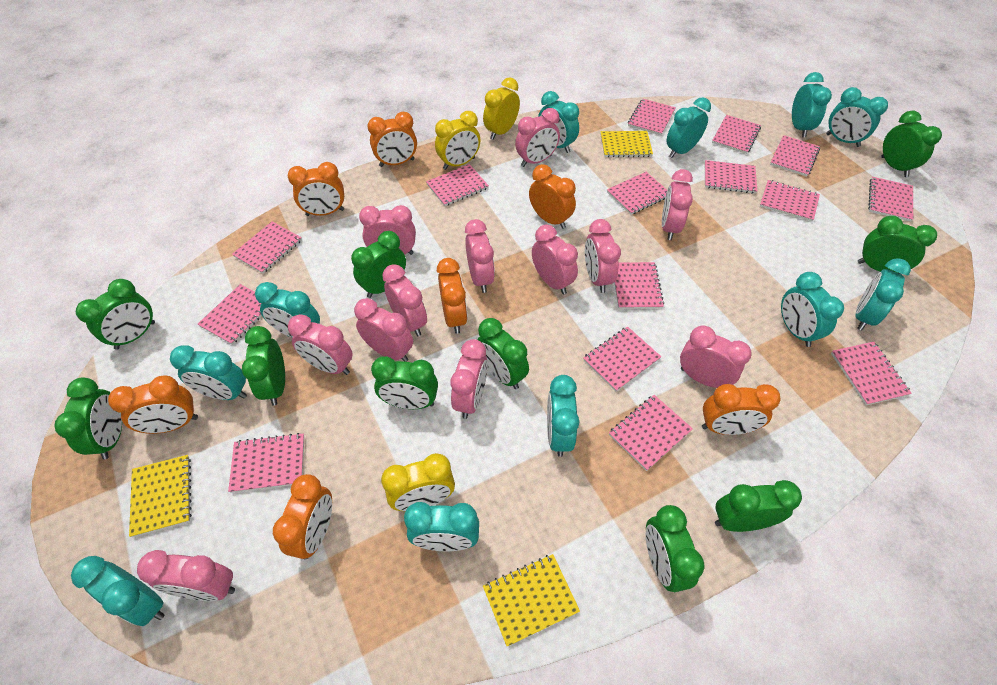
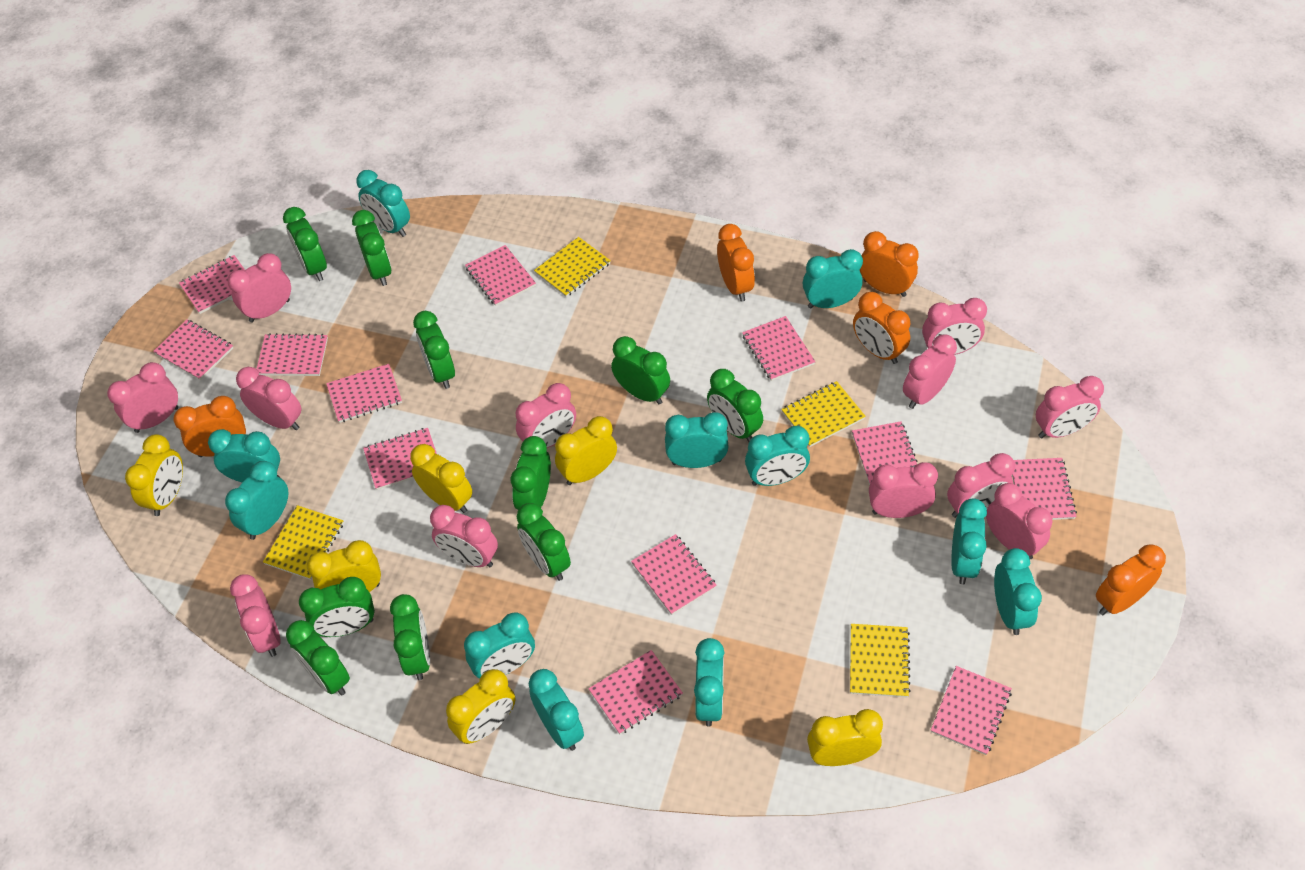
orange clock: 7 -> 5
pink notebook: 15 -> 12
yellow clock: 3 -> 6
yellow notebook: 3 -> 4

